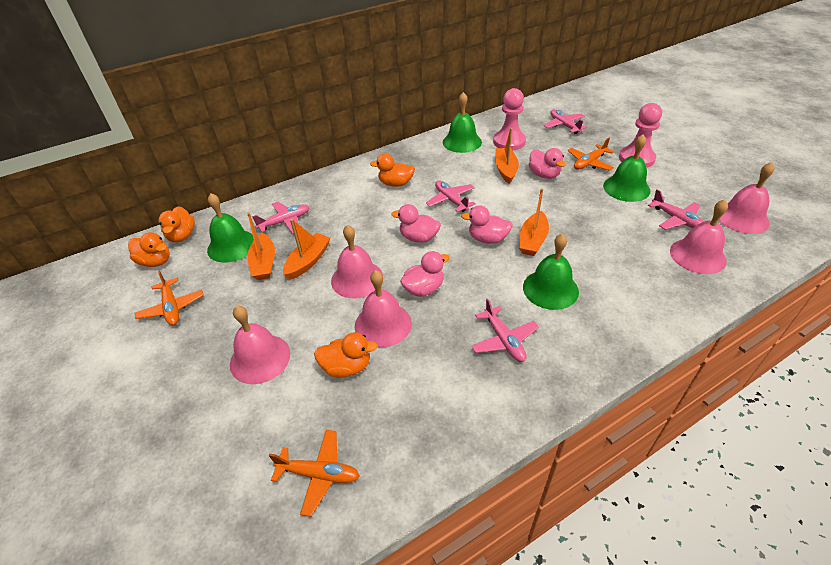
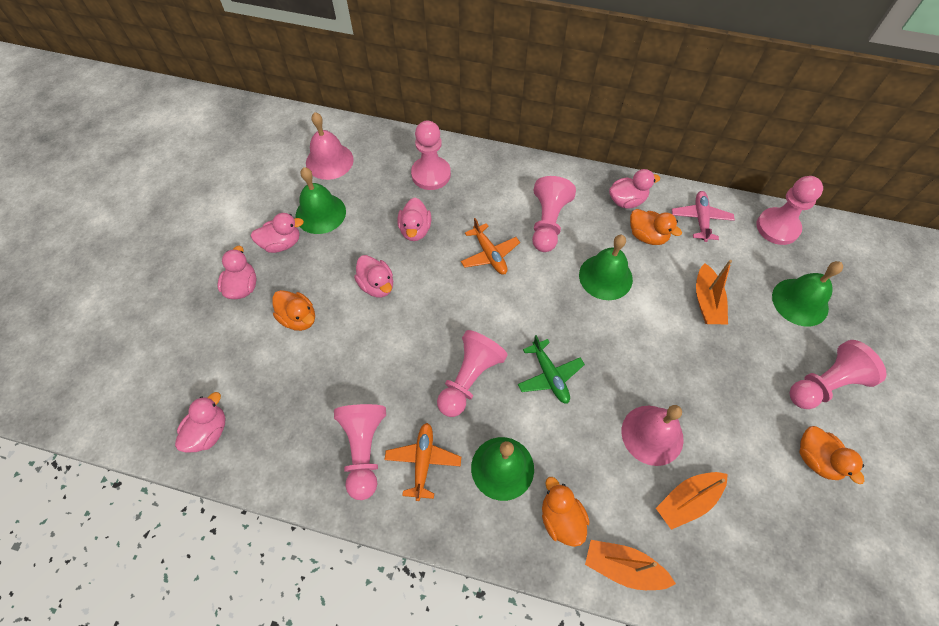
green plane: 0 -> 1
orange boat: 4 -> 3
orange plane: 3 -> 2
pink bell: 5 -> 2
pink duck: 4 -> 6
pink pawn: 2 -> 6
pink plane: 5 -> 1

